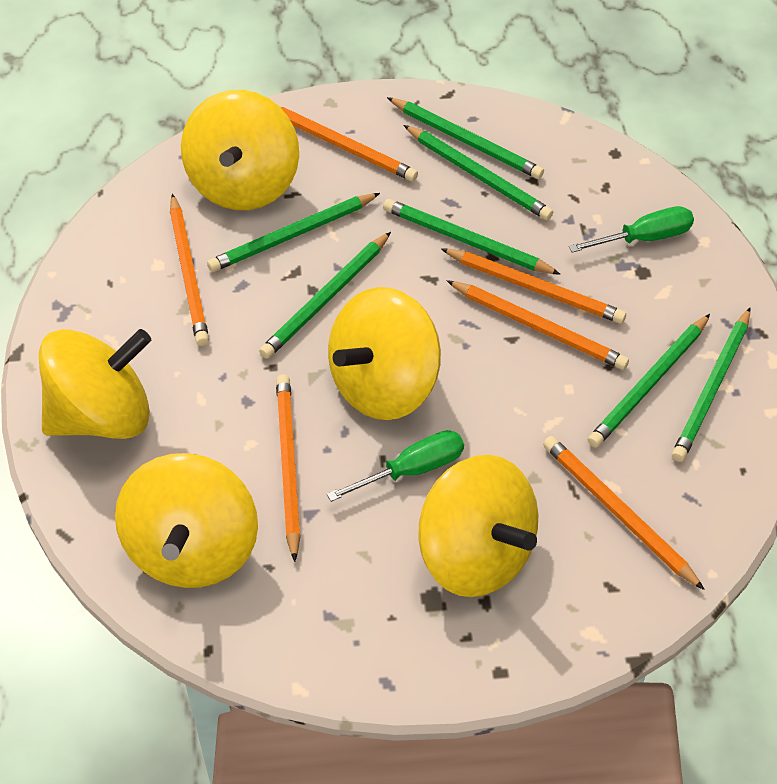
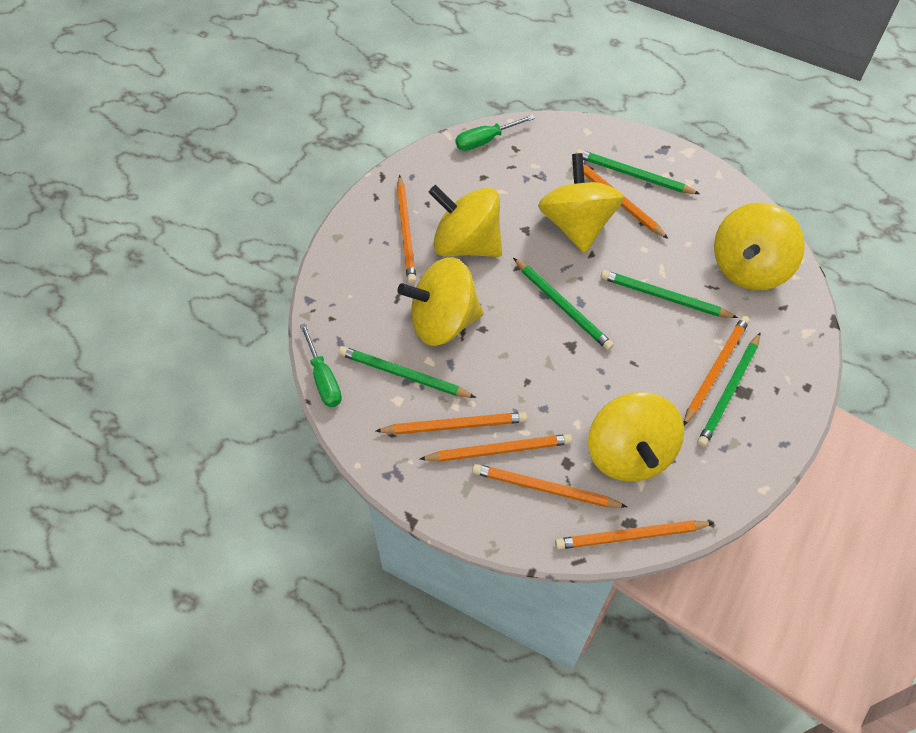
green pencil: 7 -> 5
orange pencil: 6 -> 7

